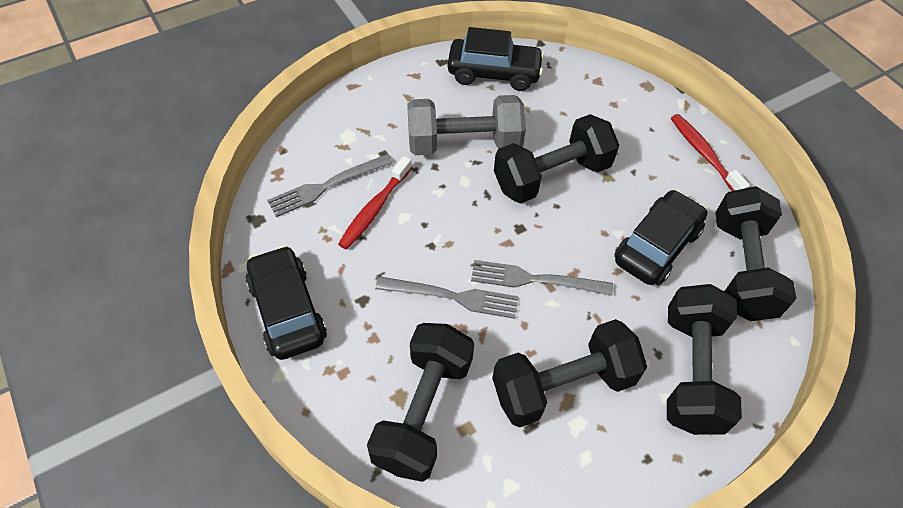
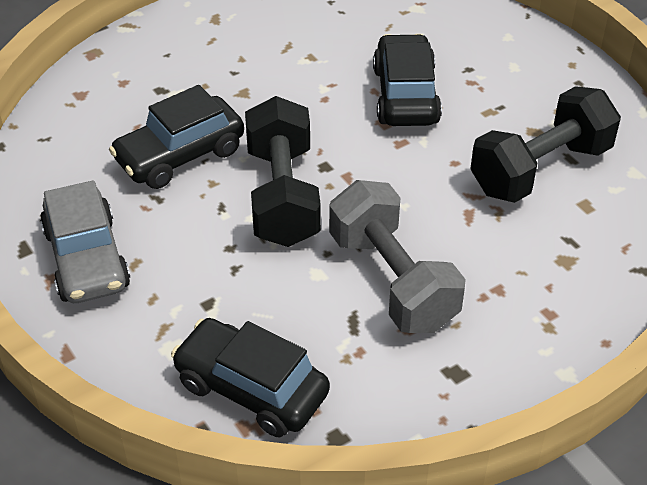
black dumbbell: 5 -> 2
grey car: 0 -> 1
grey fork: 3 -> 0
red toothbrush: 2 -> 0

